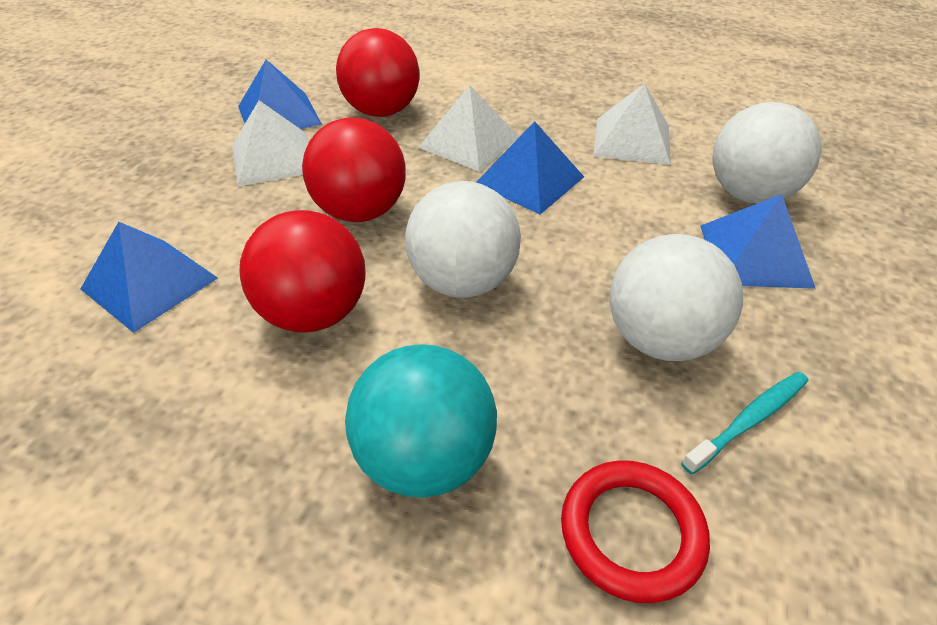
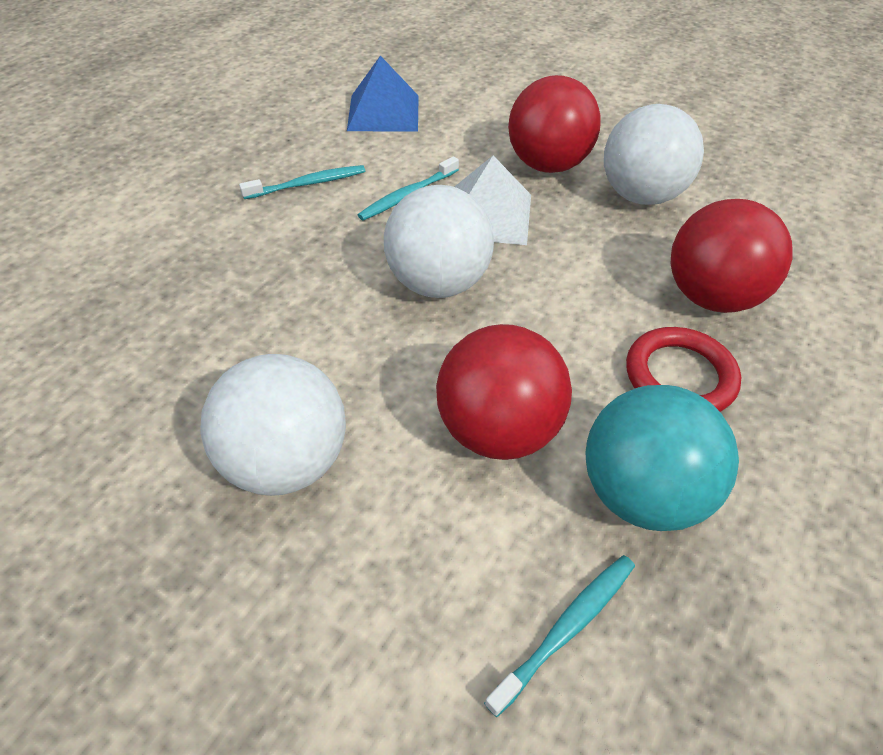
blue pyramid: 4 -> 1
turquoise toothbrush: 1 -> 3
white pyramid: 3 -> 1

